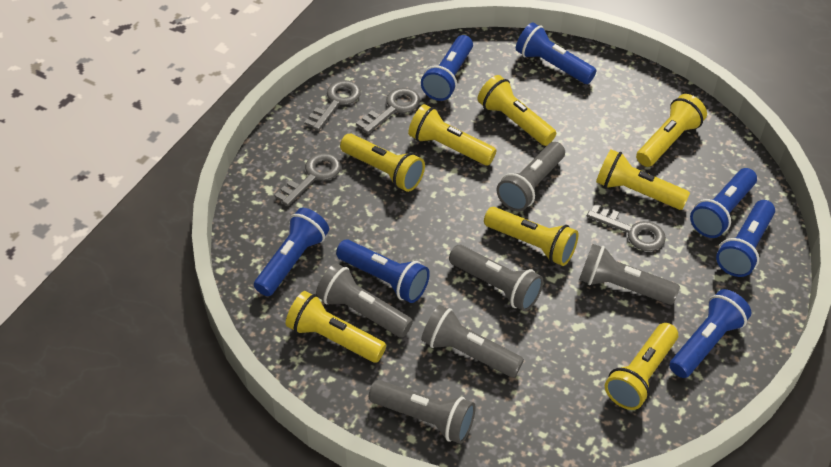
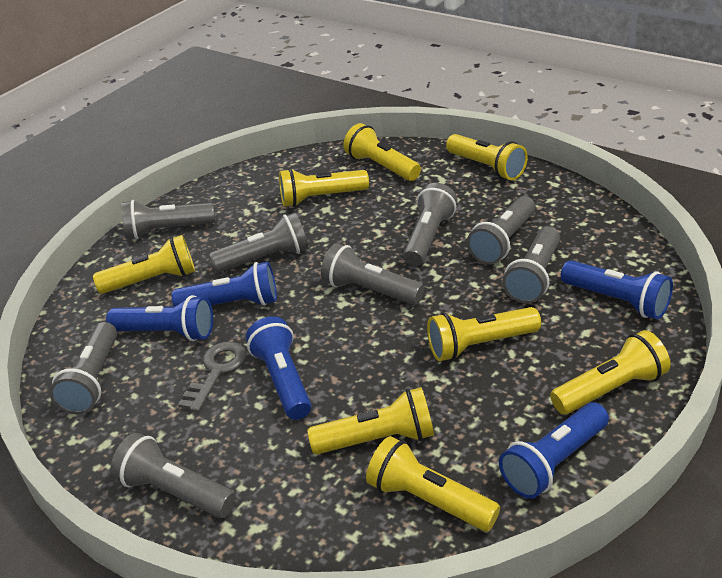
blue flashlight: 7 -> 5
grey flashlight: 6 -> 8
grey key: 4 -> 1

